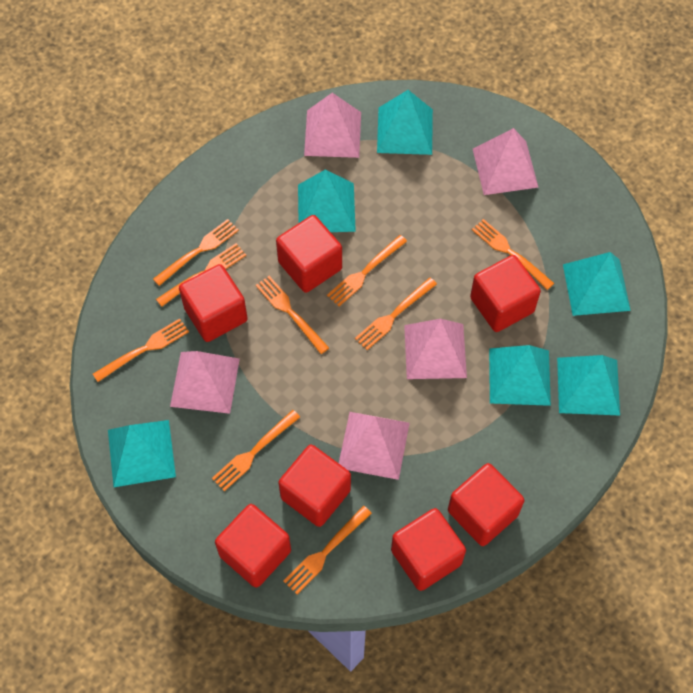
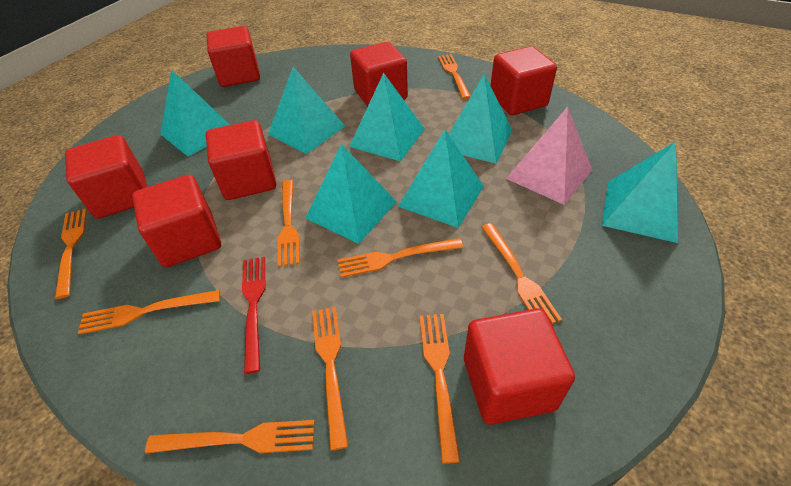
pink pyramid: 5 -> 1
red fork: 0 -> 1
turquoise pyramid: 6 -> 7

